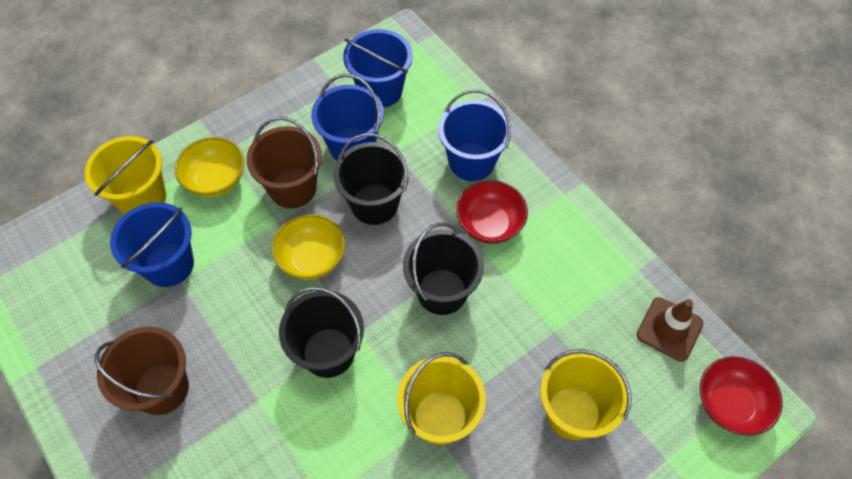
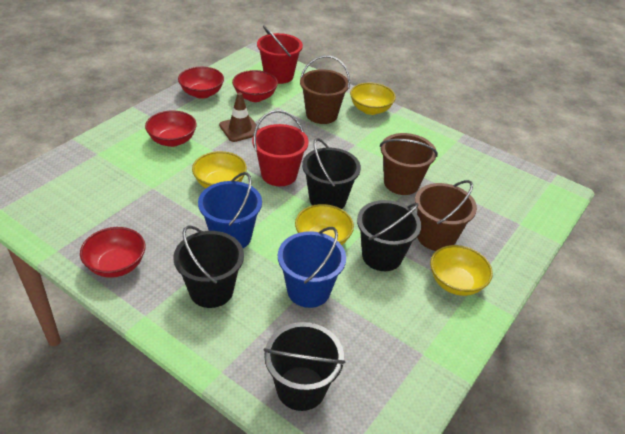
black bucket: 3 -> 4
blue bucket: 4 -> 2
brown bucket: 2 -> 3
red bowl: 2 -> 4
red bucket: 0 -> 2
yellow bowl: 2 -> 4
yellow bucket: 3 -> 0

